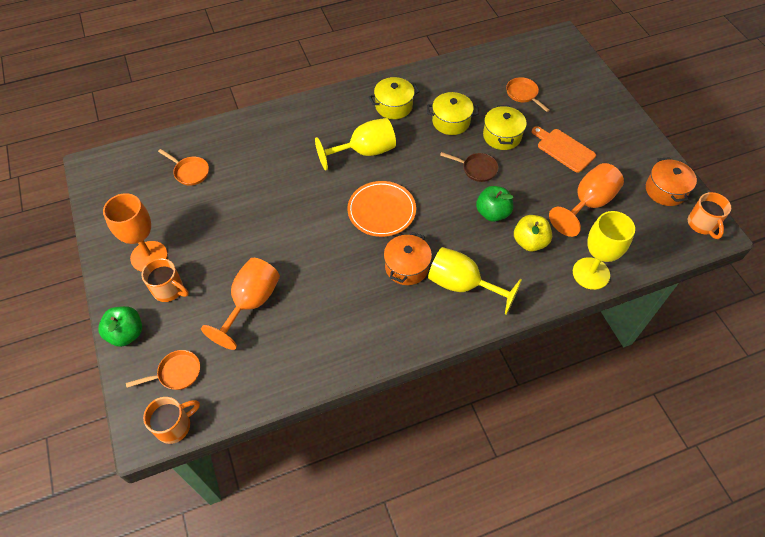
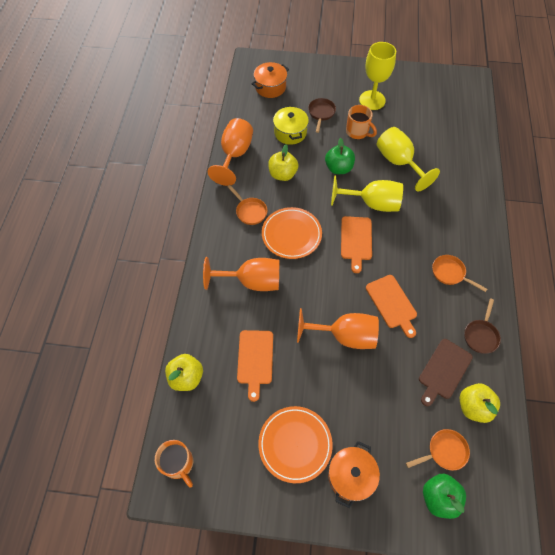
brown cutting board: 0 -> 1
brown pan: 1 -> 2
orange cutting board: 1 -> 3
orange mug: 3 -> 2
orange plate: 1 -> 2
yellow apple: 1 -> 3
yellow pot: 3 -> 1

